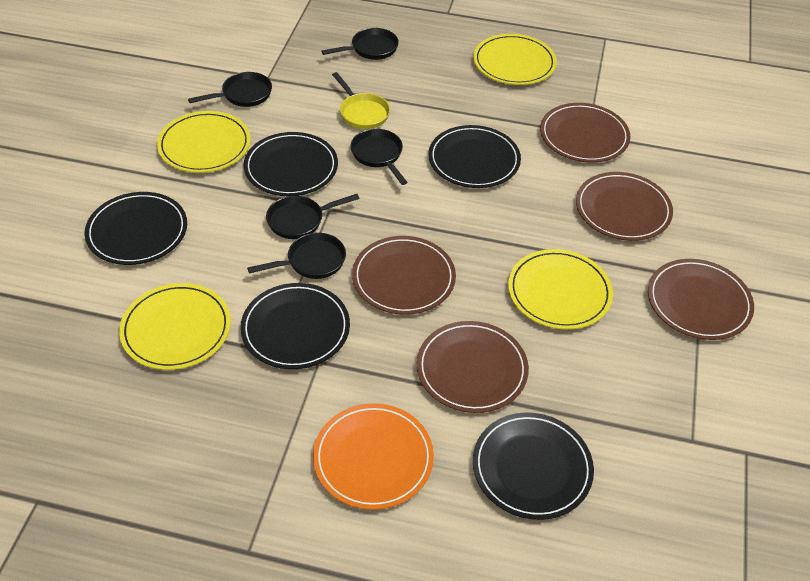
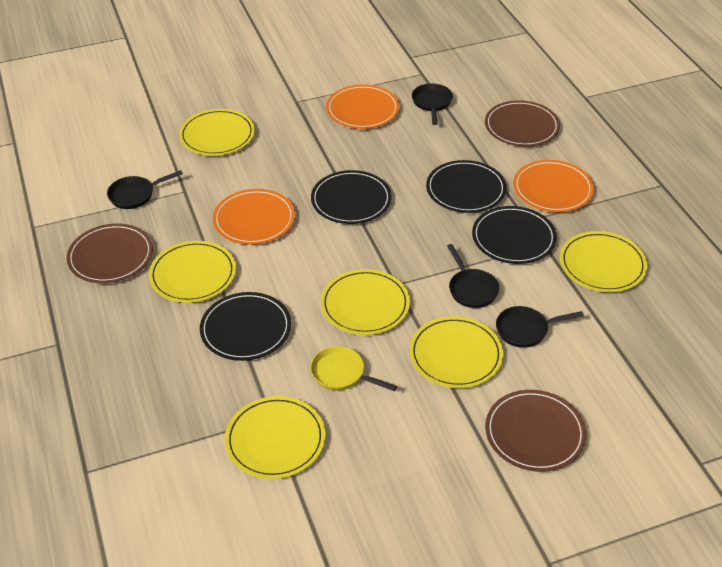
black pan: 5 -> 4
black plate: 5 -> 4
brown plate: 5 -> 3
orange plate: 1 -> 3
yellow plate: 4 -> 6

